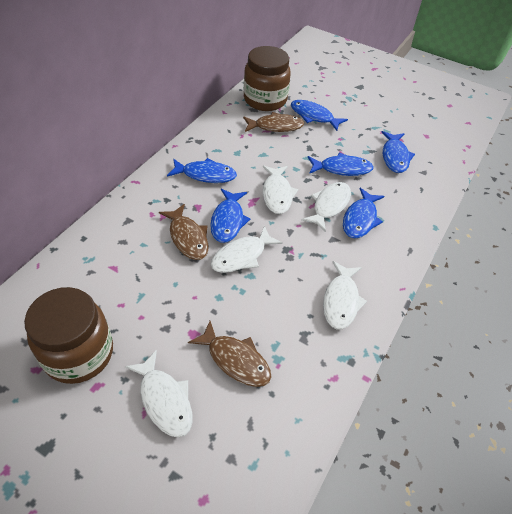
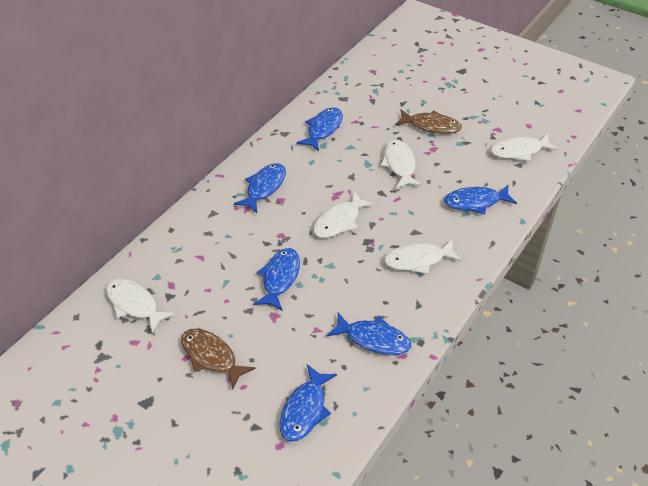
brown fish: 3 -> 2
brown jar: 2 -> 0

